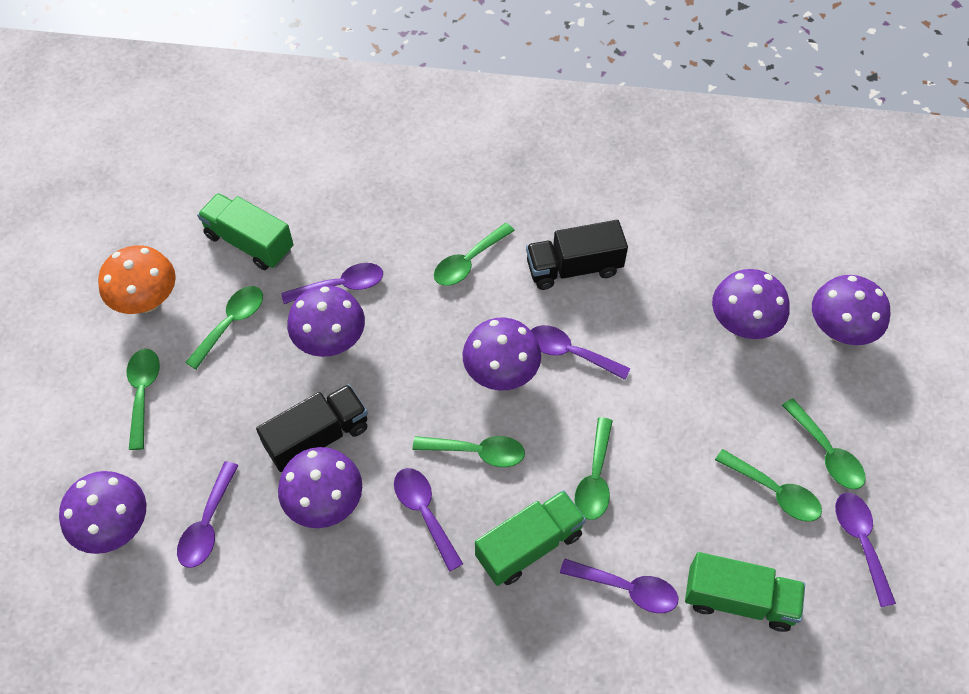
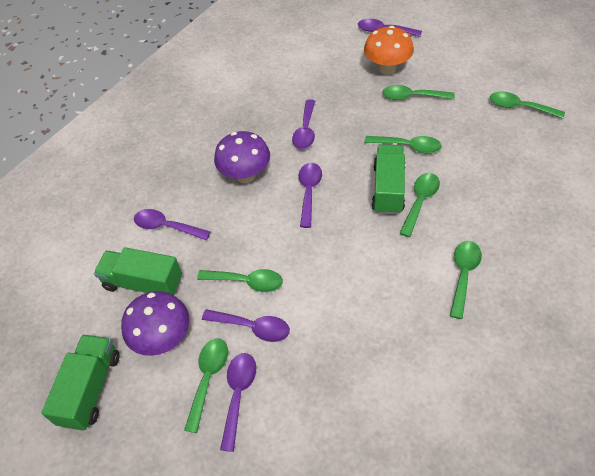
black truck: 2 -> 0
purple mushroom: 6 -> 2

